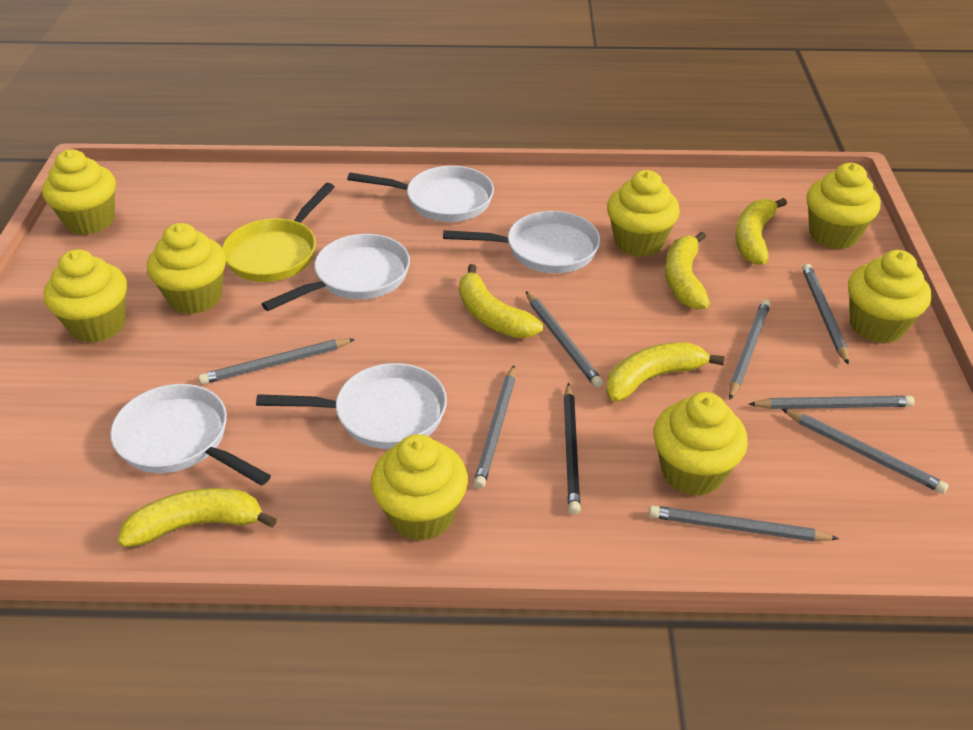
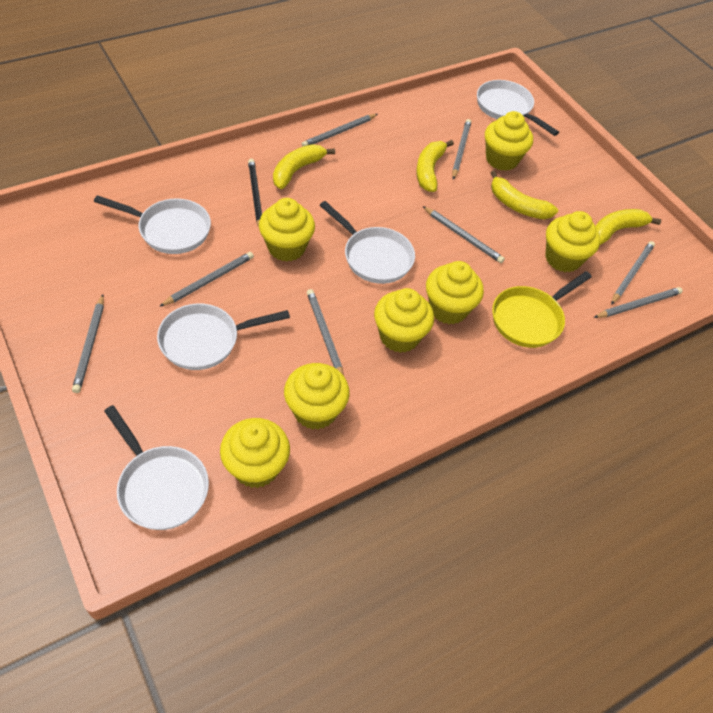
yellow banana: 5 -> 4
yellow cupcake: 8 -> 7

